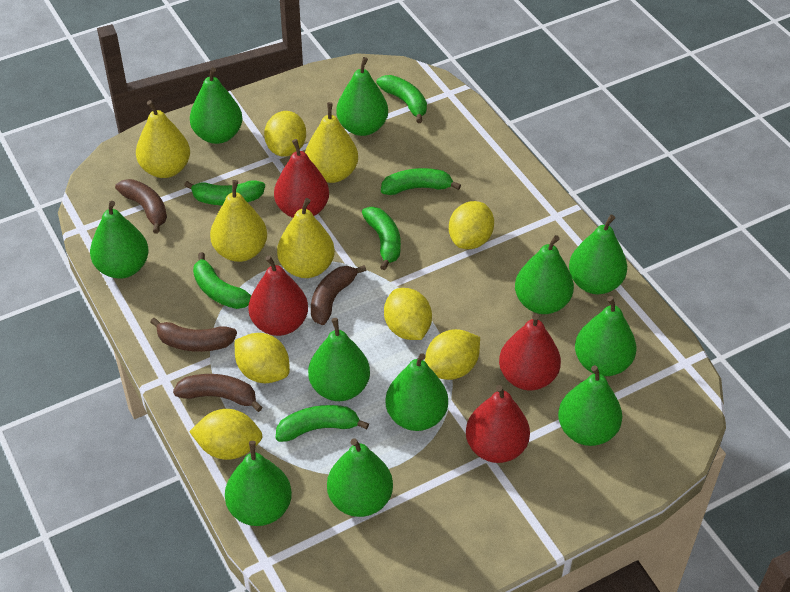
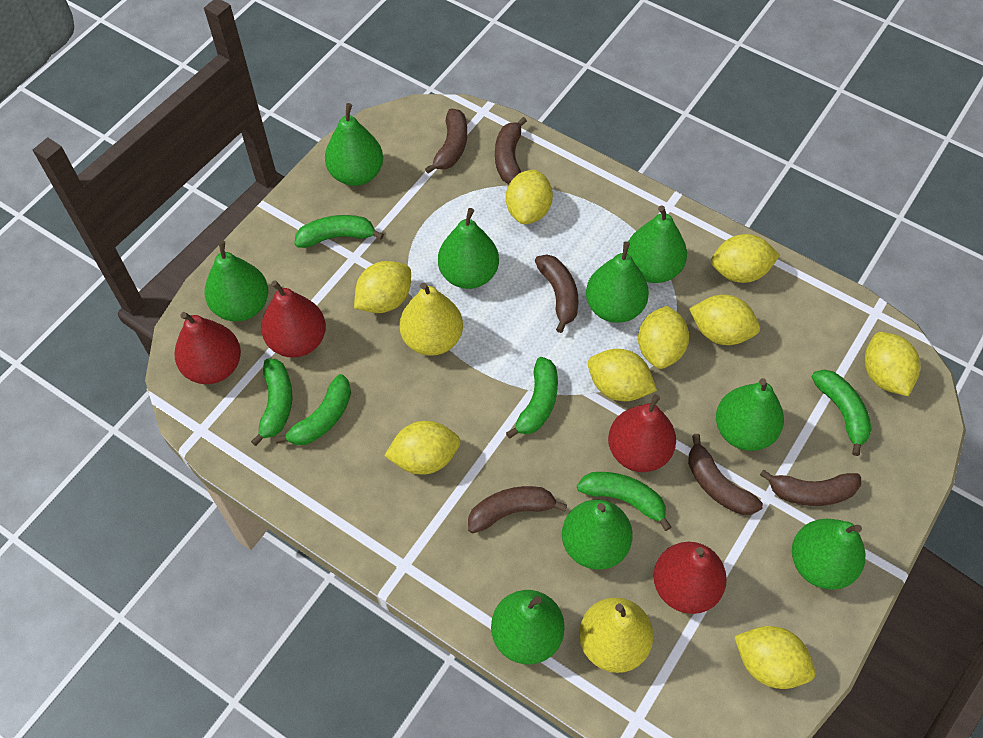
brown banana: 4 -> 6
green pear: 11 -> 9
yellow lemon: 6 -> 9
yellow pear: 4 -> 2

